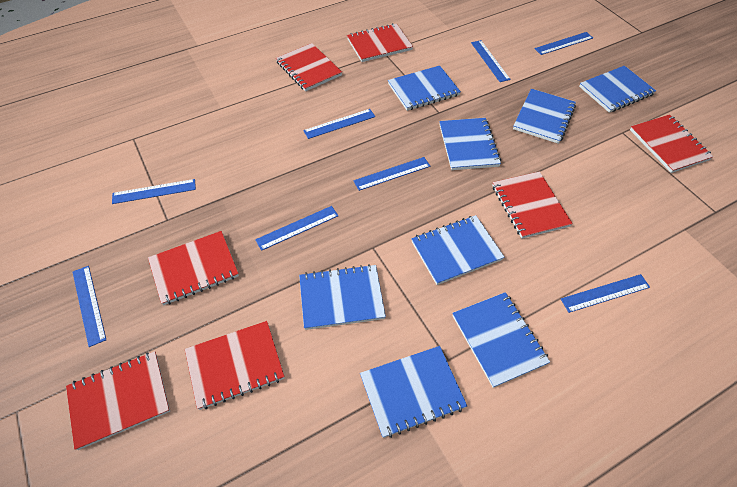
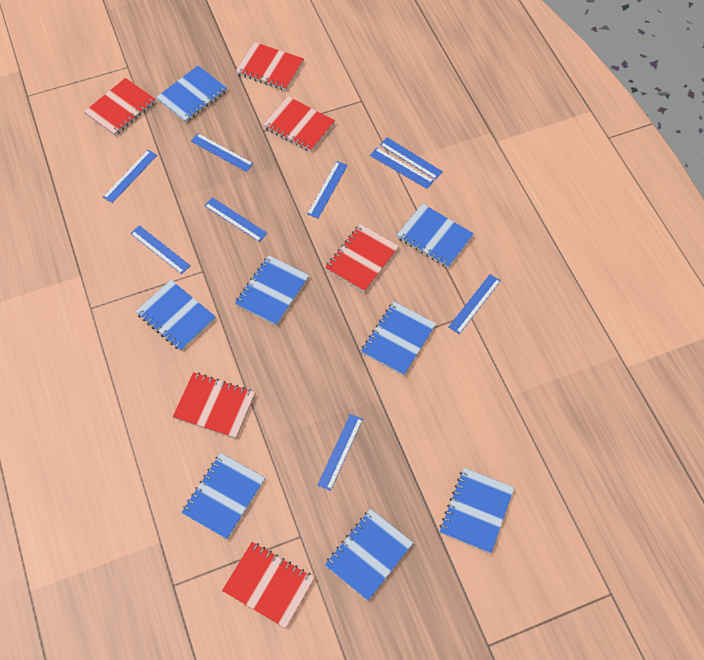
blue ruler: 8 -> 9
red notebook: 7 -> 6

